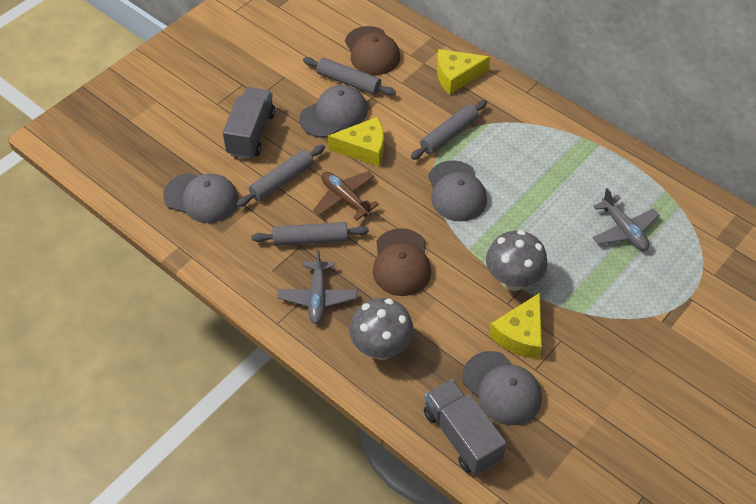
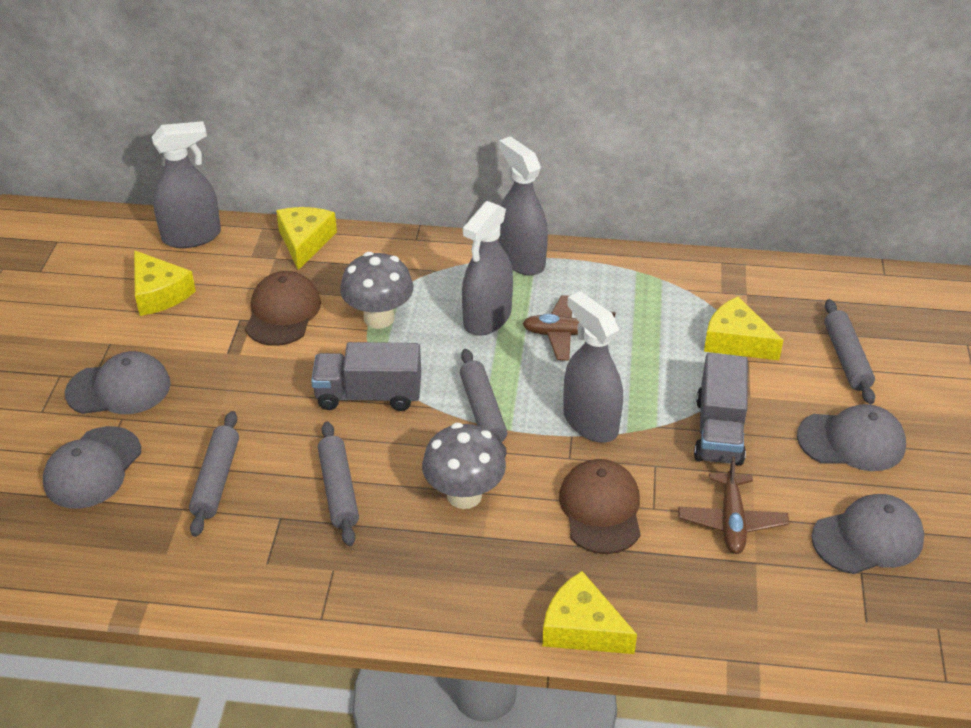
brown plane: 1 -> 2
grey plane: 2 -> 0
grey spray bottle: 0 -> 4
yellow cheese: 3 -> 4

